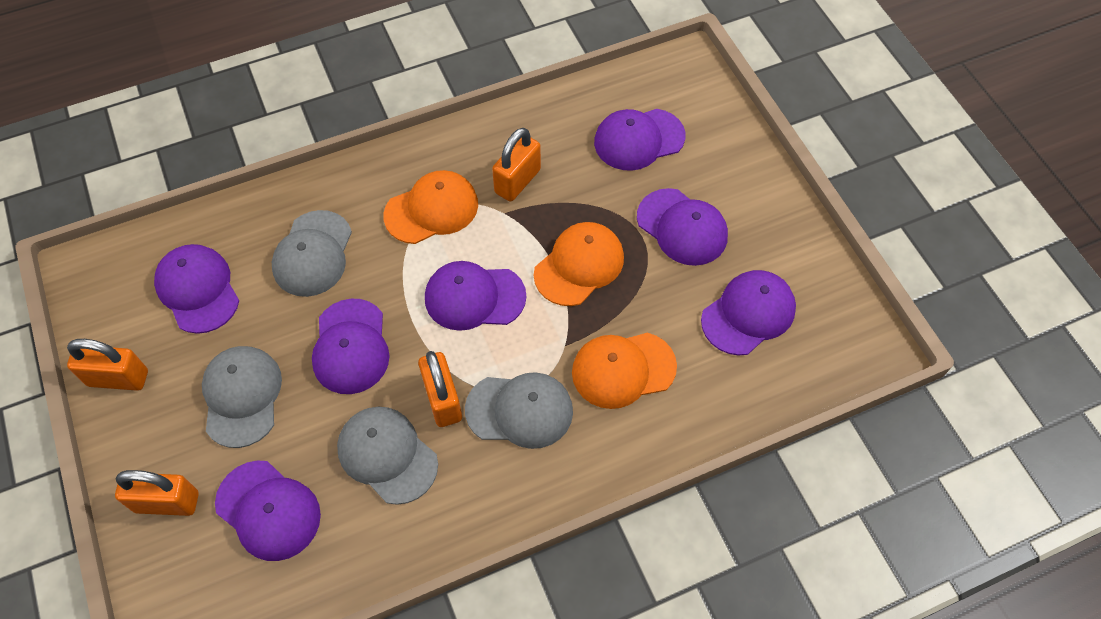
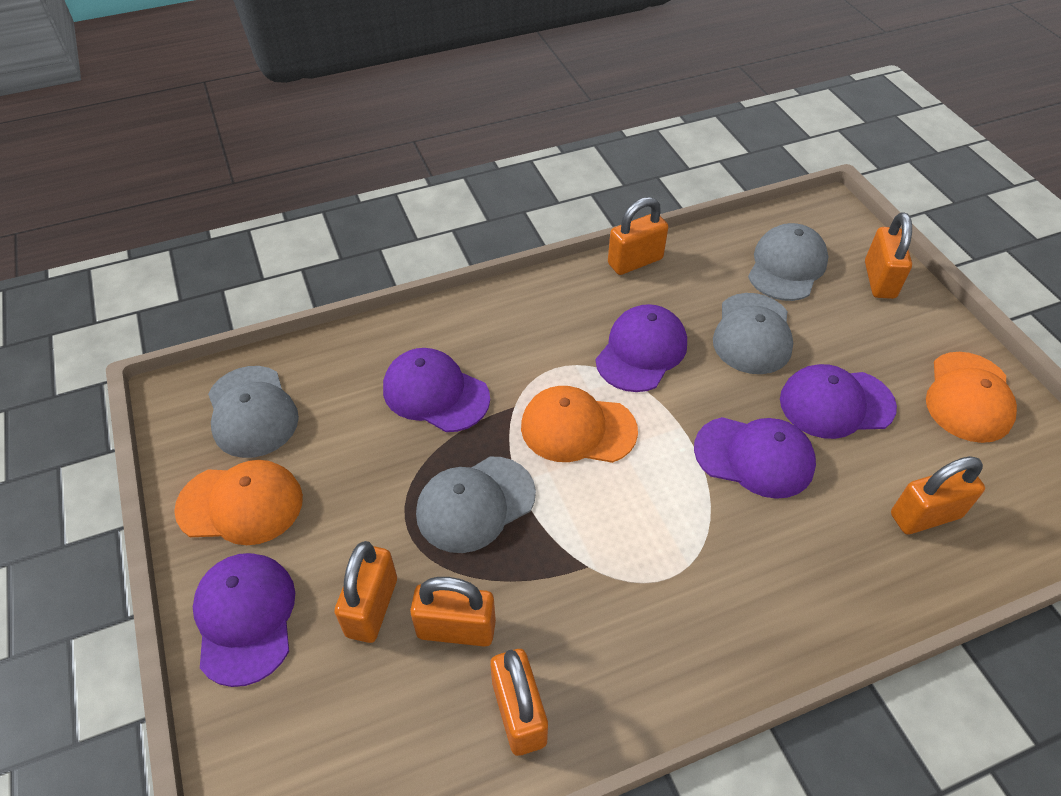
orange padlock: 4 -> 6
purple cap: 7 -> 5

